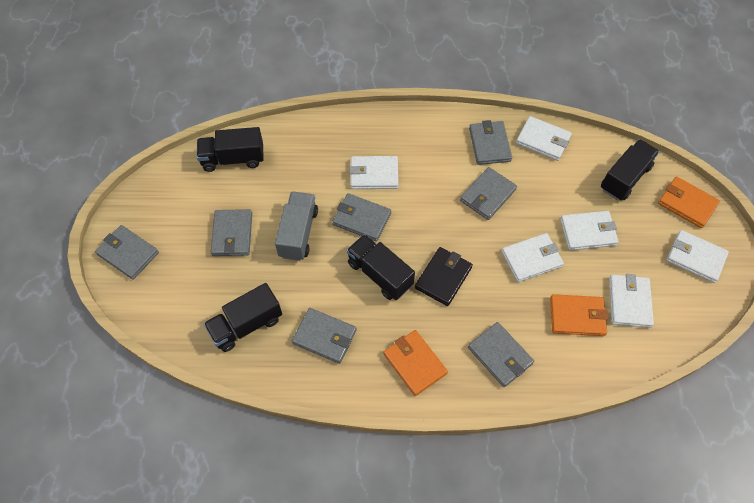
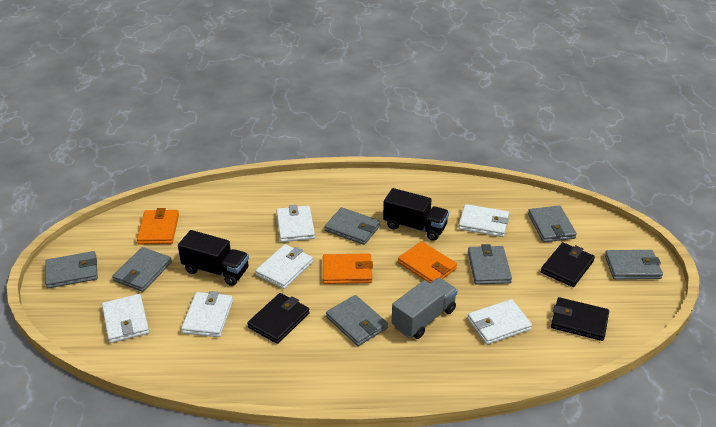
black truck: 4 -> 2
black wallet: 1 -> 3

